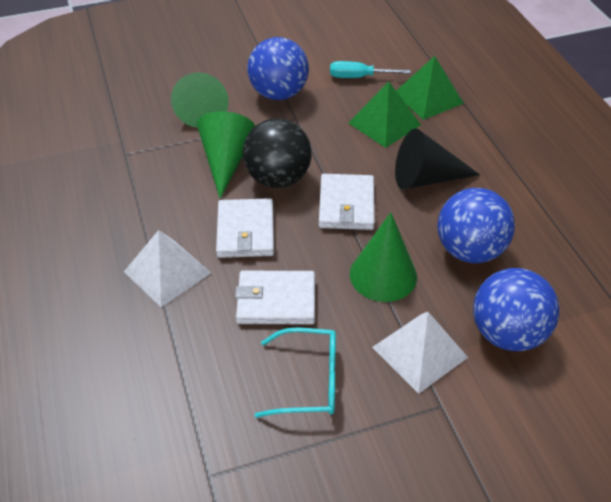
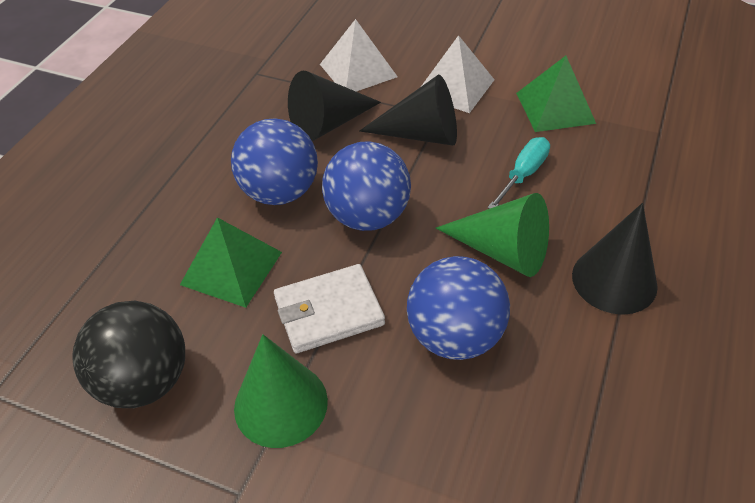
black cone: 1 -> 3
green cone: 3 -> 2
turquoise glasses: 1 -> 0
white wallet: 3 -> 1

